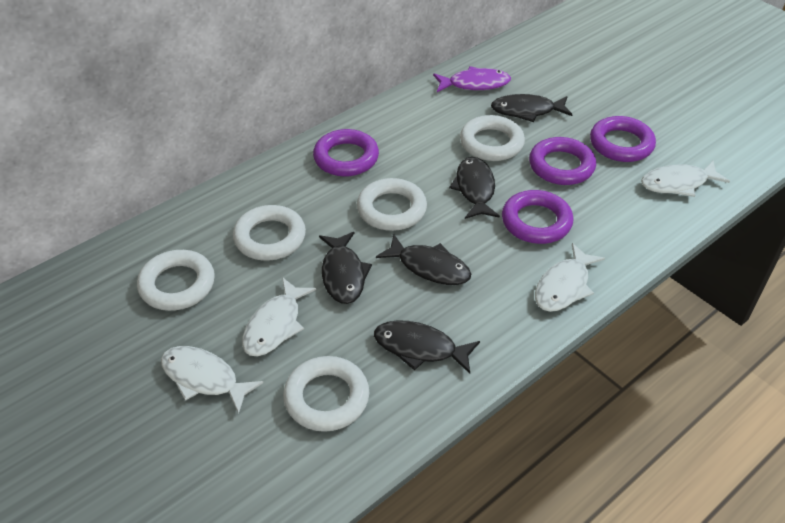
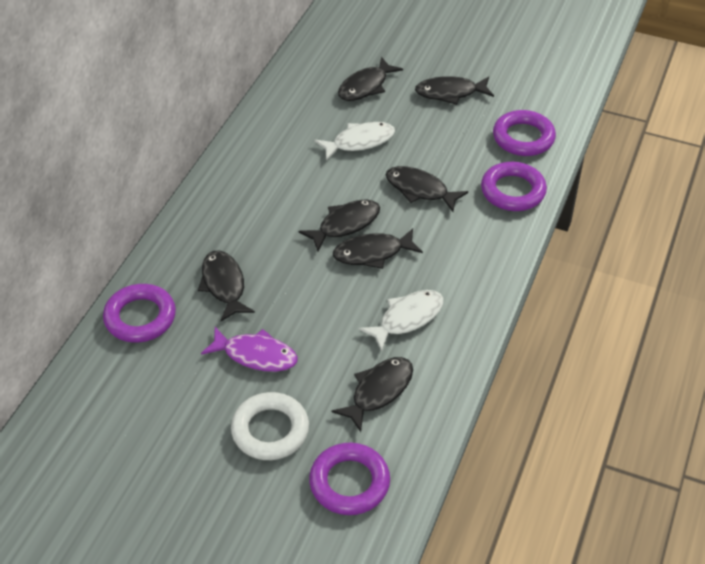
black fish: 5 -> 7
white fish: 4 -> 2
white ring: 5 -> 1

